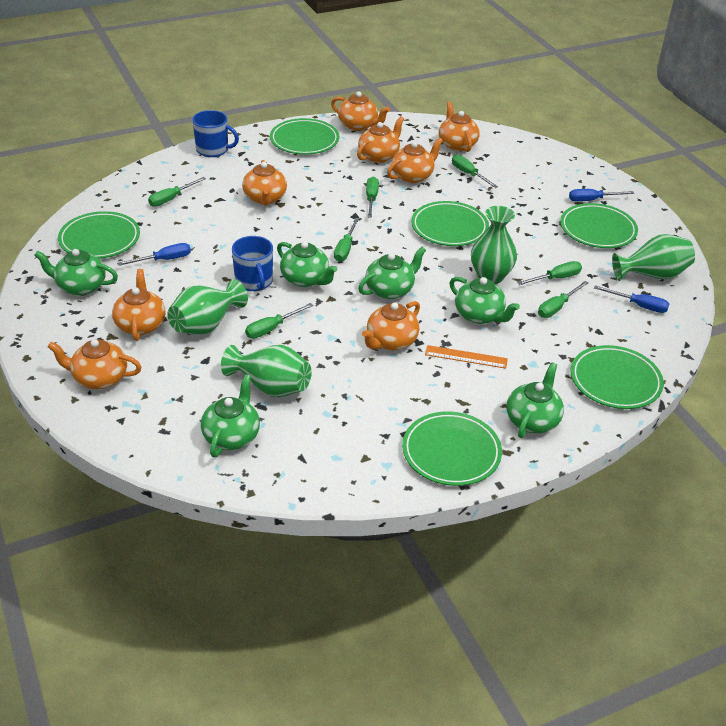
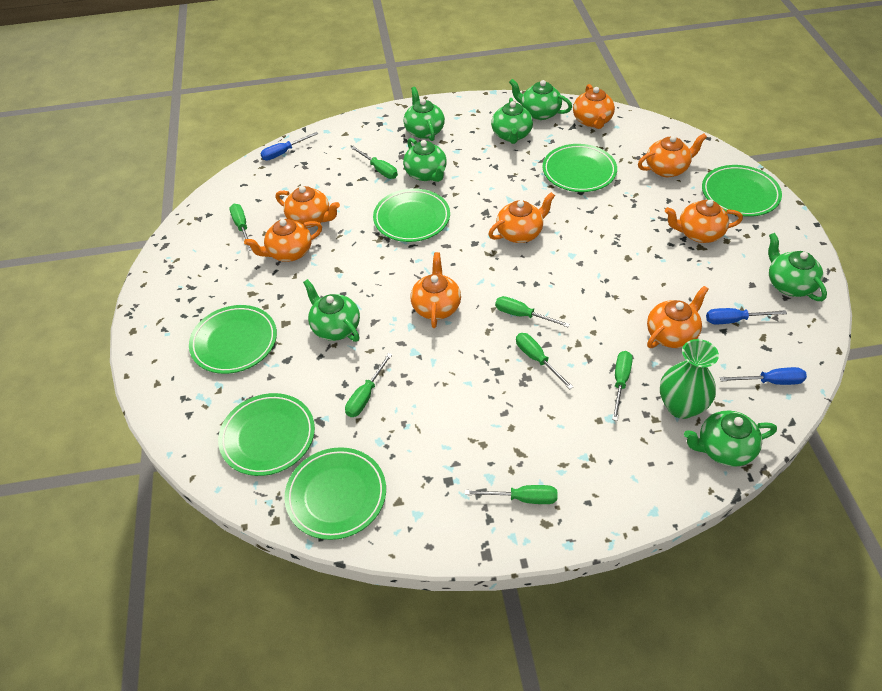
blue mug: 2 -> 0
green teapot: 6 -> 7
green vase: 4 -> 1
orange ruler: 1 -> 0

